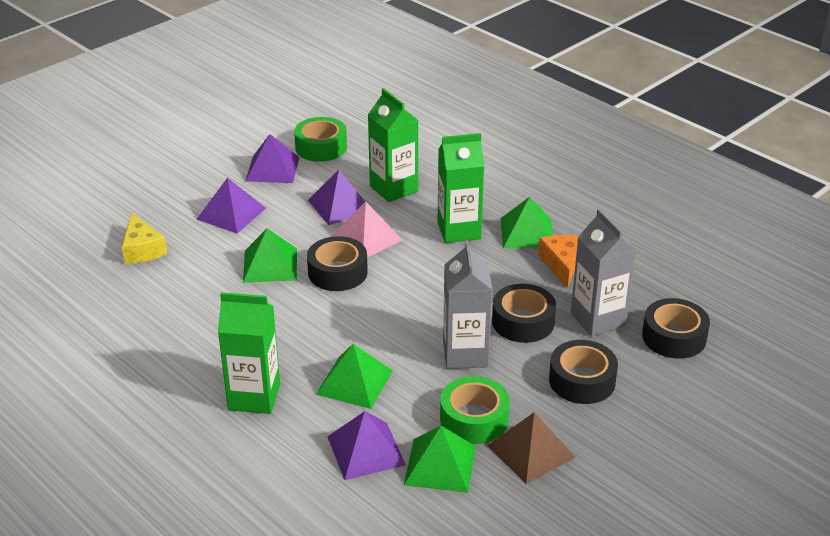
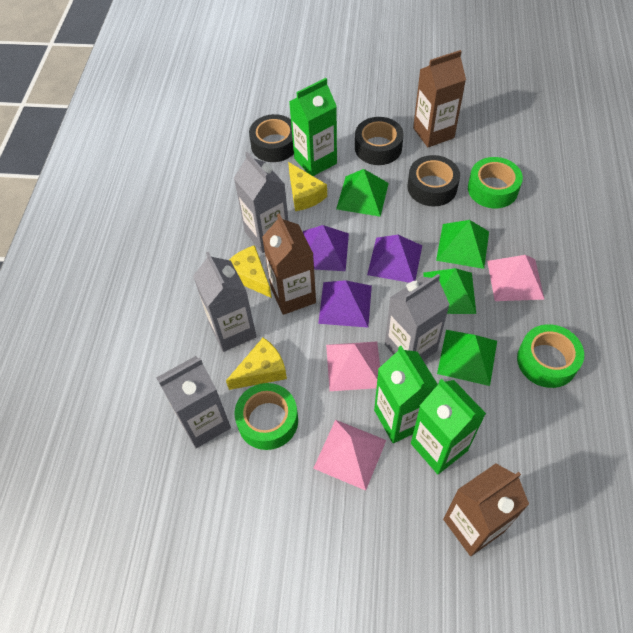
black tape: 4 -> 3
brown carton: 0 -> 3
brown pyramid: 1 -> 0
green tape: 2 -> 3
grey carton: 2 -> 4
orange cheese: 1 -> 0
pink pyramid: 1 -> 3
purple pyramid: 4 -> 3
yellow cheese: 1 -> 3

